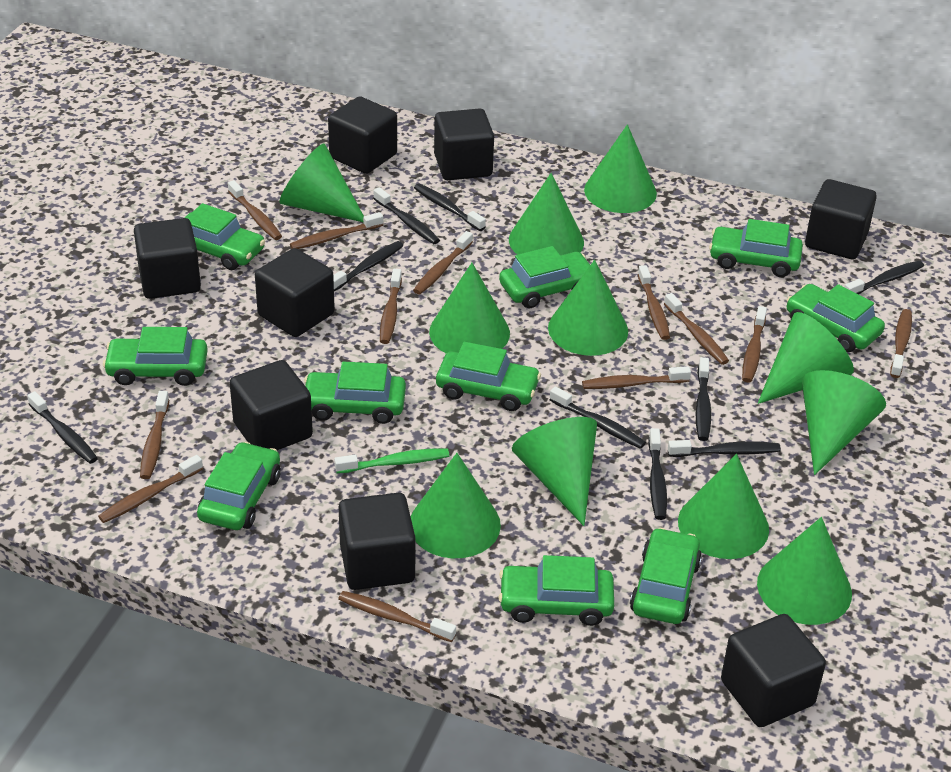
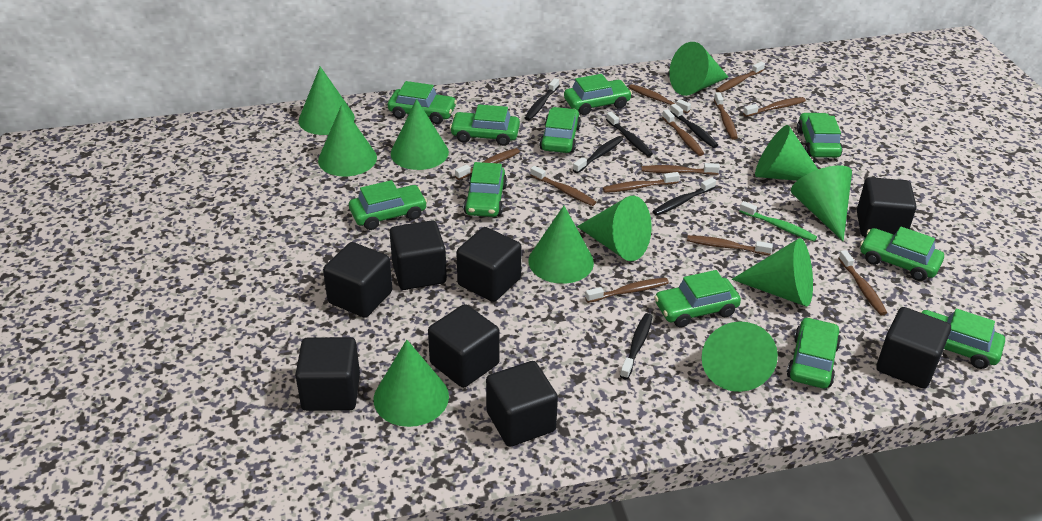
black toothbrush: 9 -> 6
green car: 10 -> 11

